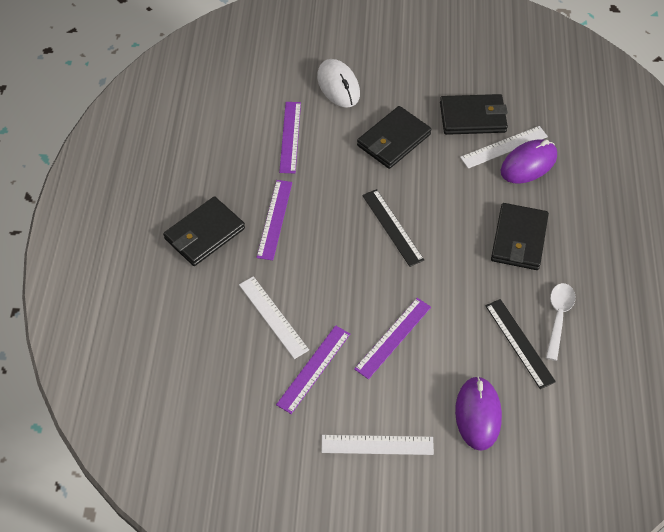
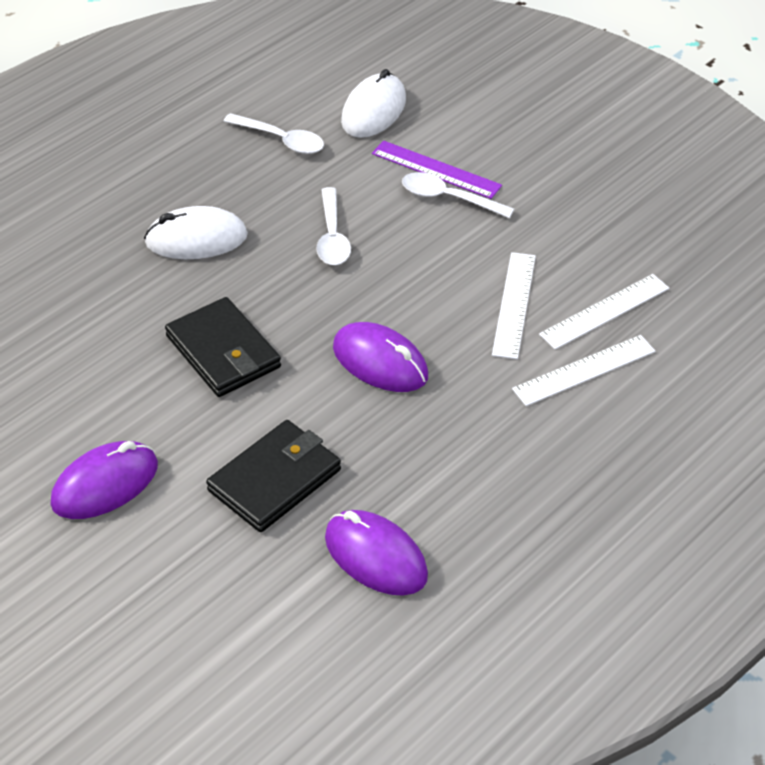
black ruler: 2 -> 0
black wallet: 4 -> 2
purple mouse: 2 -> 3
purple ruler: 4 -> 1
white mouse: 1 -> 2
white spoon: 1 -> 3

